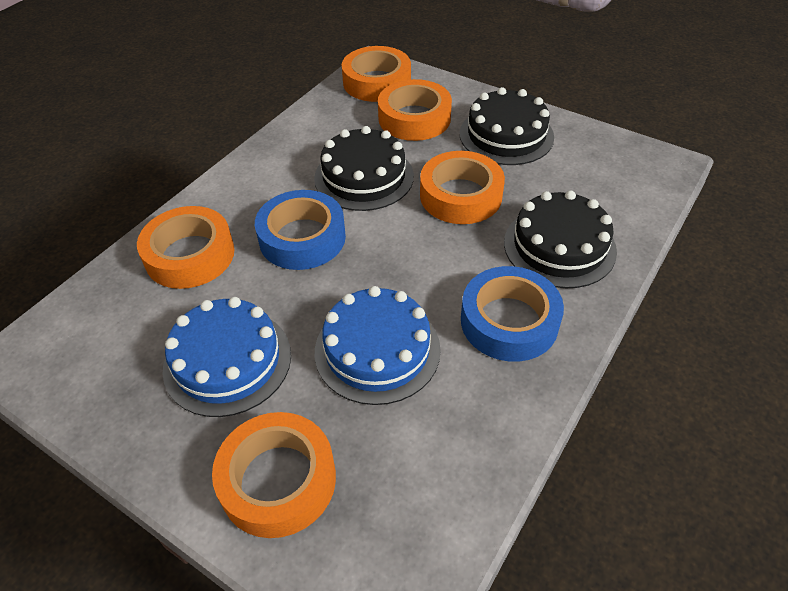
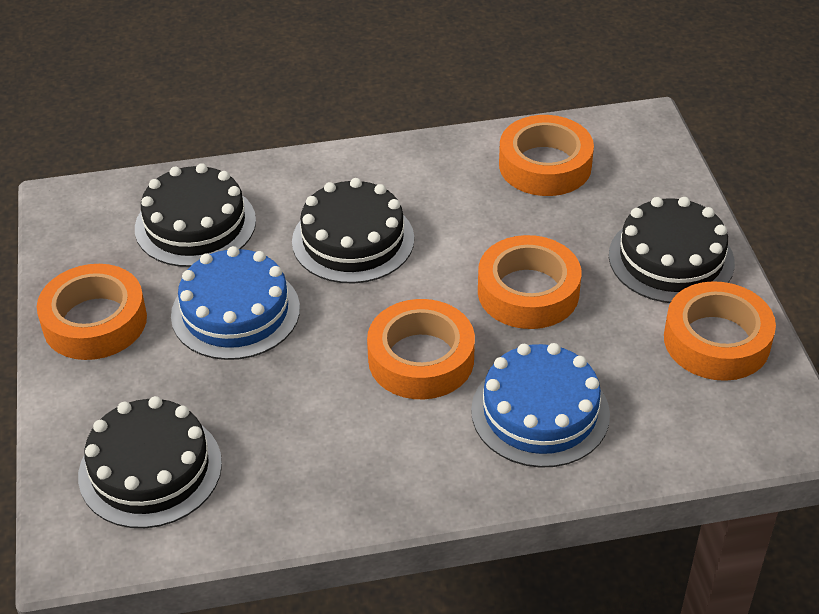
black cake: 3 -> 4
blue tape: 2 -> 0

